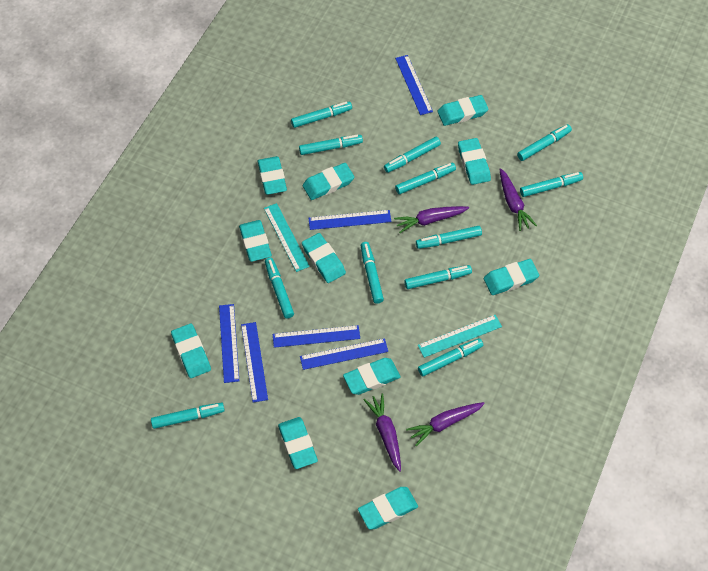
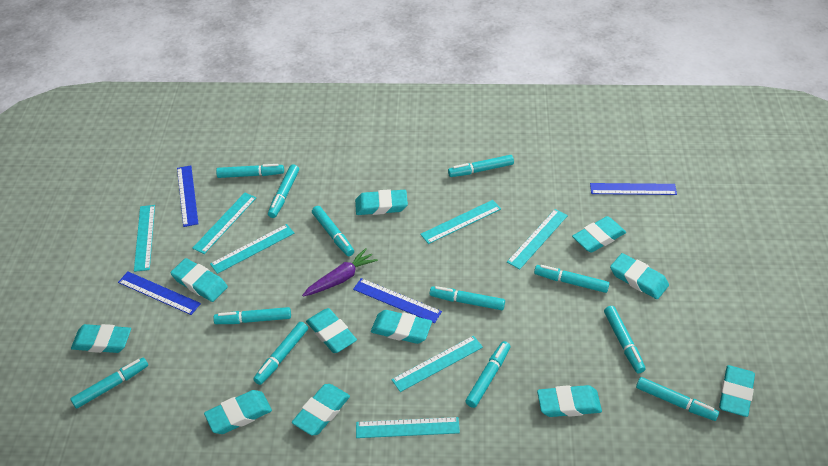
blue ruler: 6 -> 4
purple carrot: 4 -> 1
turquoise ruler: 2 -> 7

